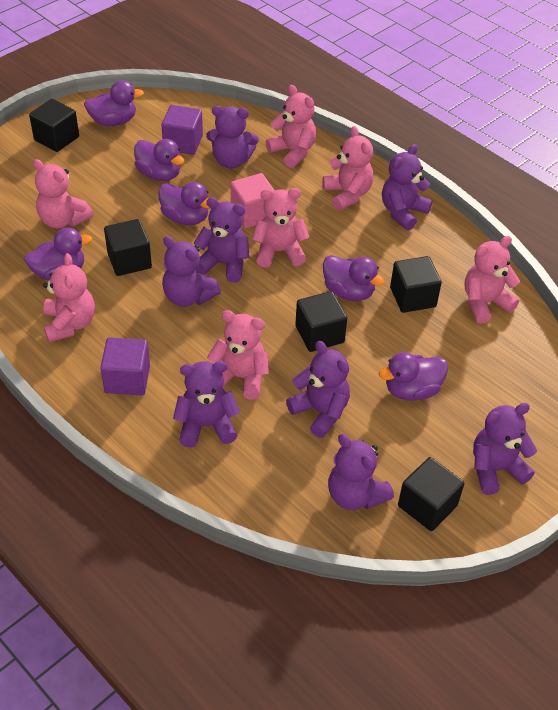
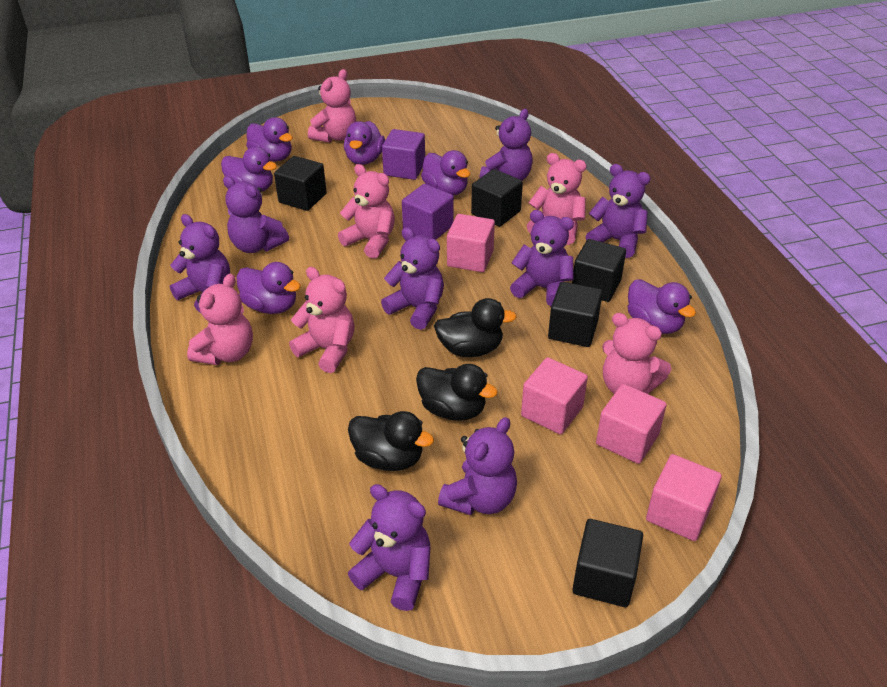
black duck: 0 -> 3
pink cube: 1 -> 4
pink teddy bear: 7 -> 6

